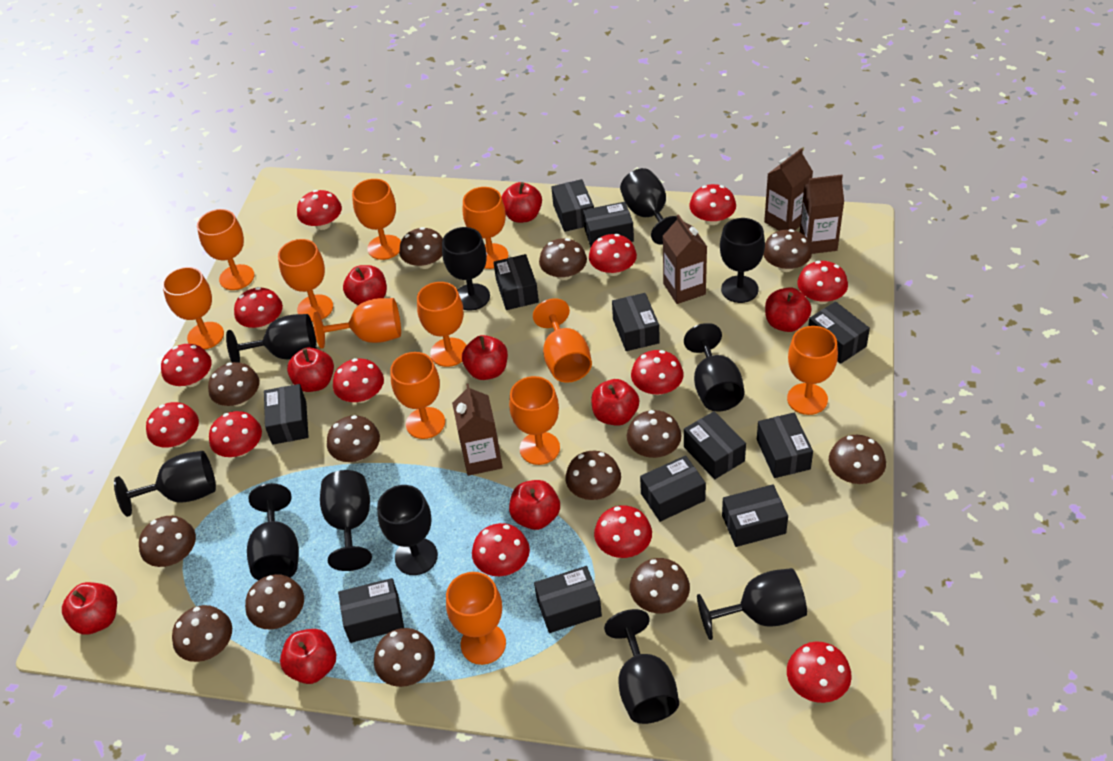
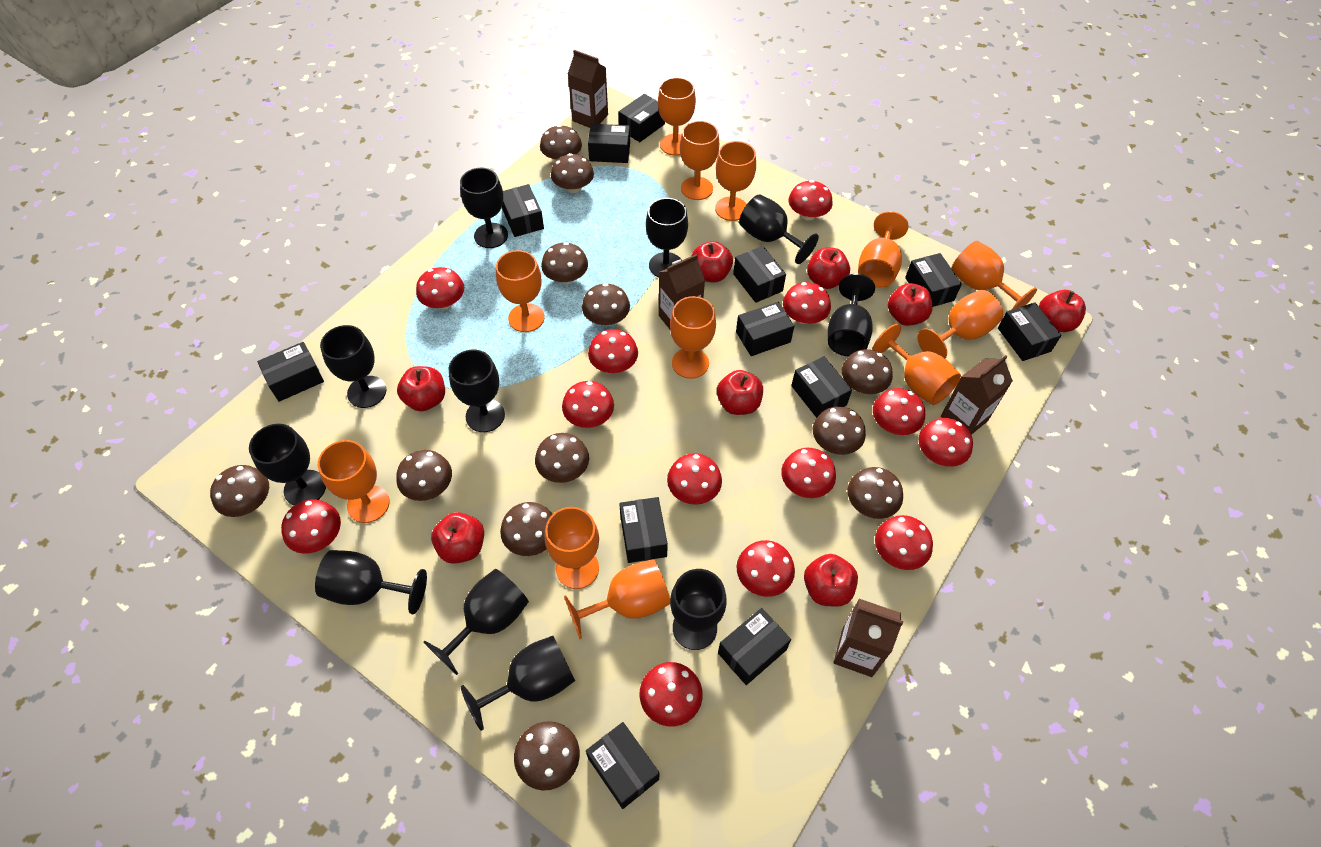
brown mushroom: 13 -> 12
red apple: 9 -> 8

